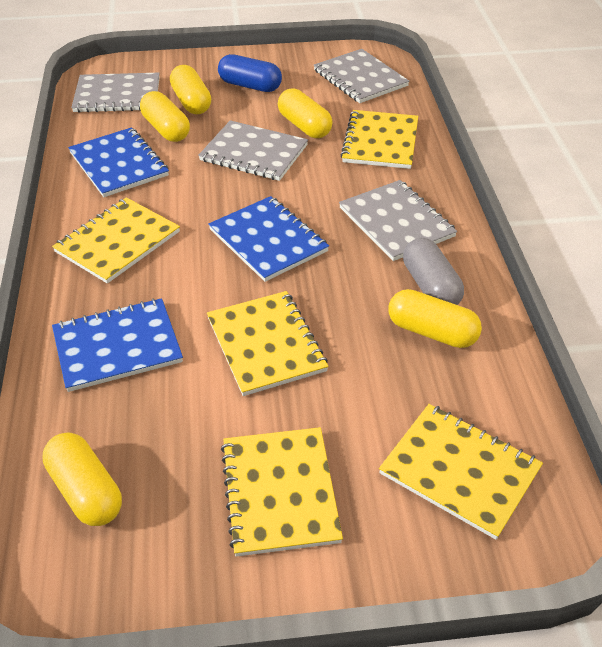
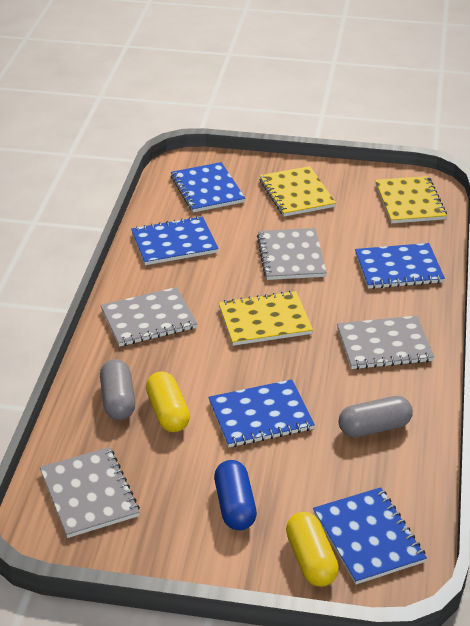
blue notebook: 3 -> 5
grey capsule: 1 -> 2
yellow capsule: 5 -> 2
yellow notebook: 5 -> 3

